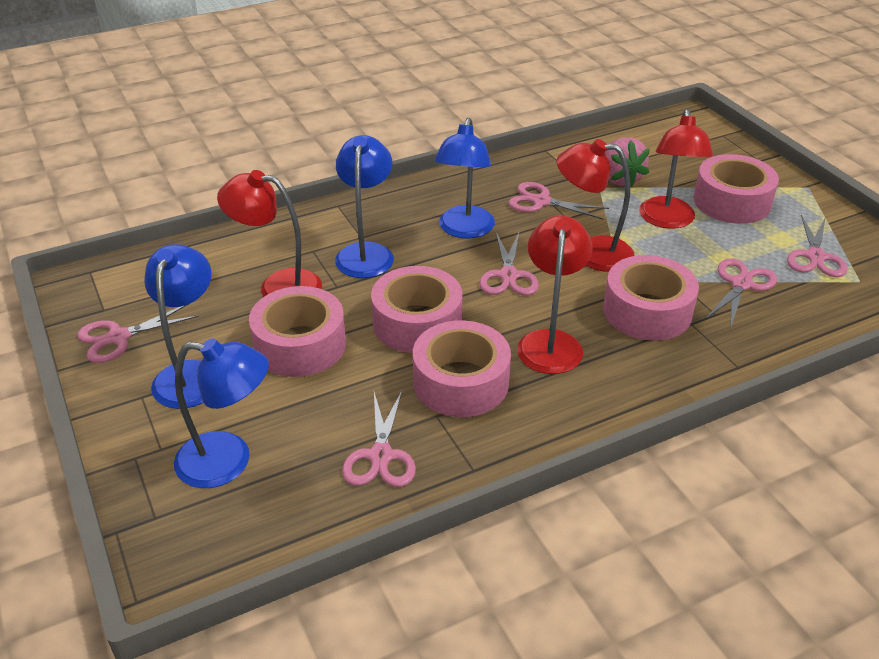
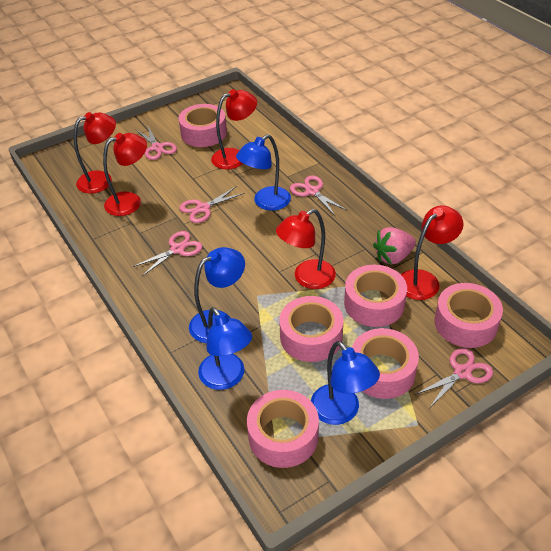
pink scissors: 6 -> 5
pink tape: 5 -> 6
red lamp: 4 -> 5

